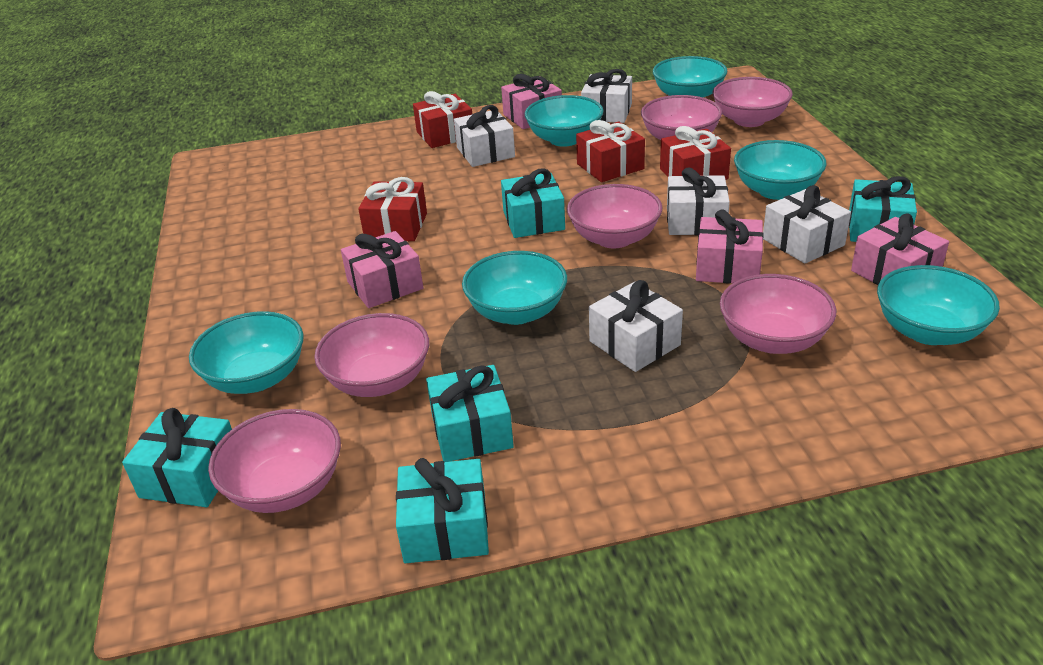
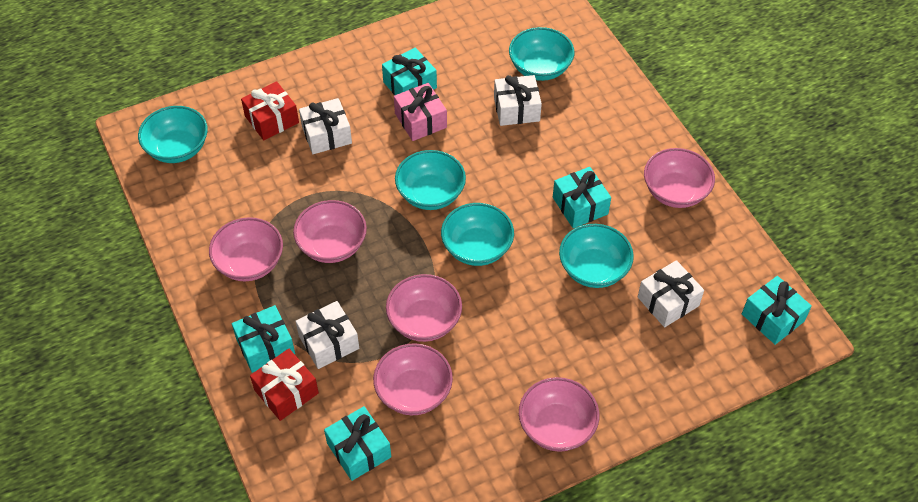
pink gift: 4 -> 1
red gift: 4 -> 2
turquoise bowl: 6 -> 5
white gift: 5 -> 4

